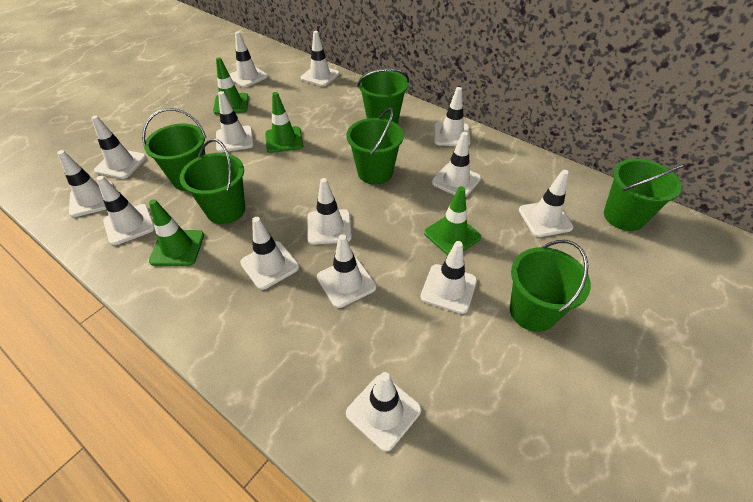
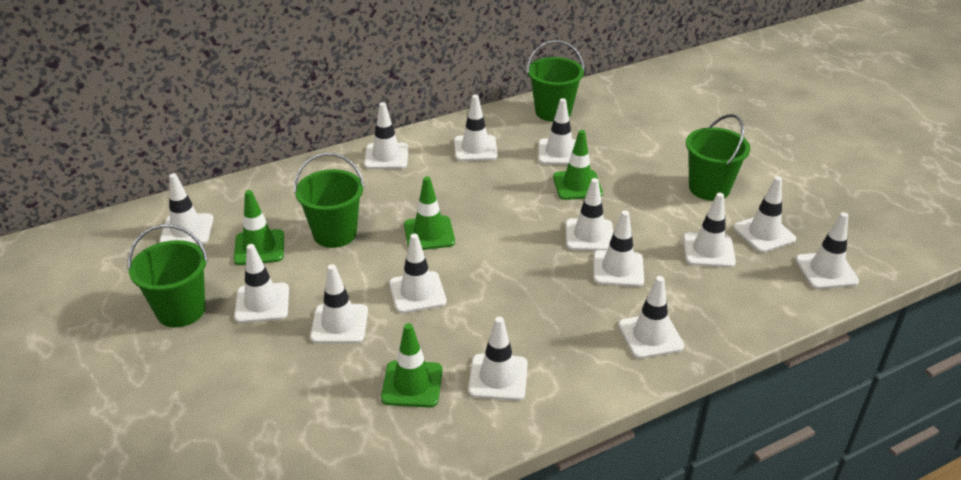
green bucket: 6 -> 4

